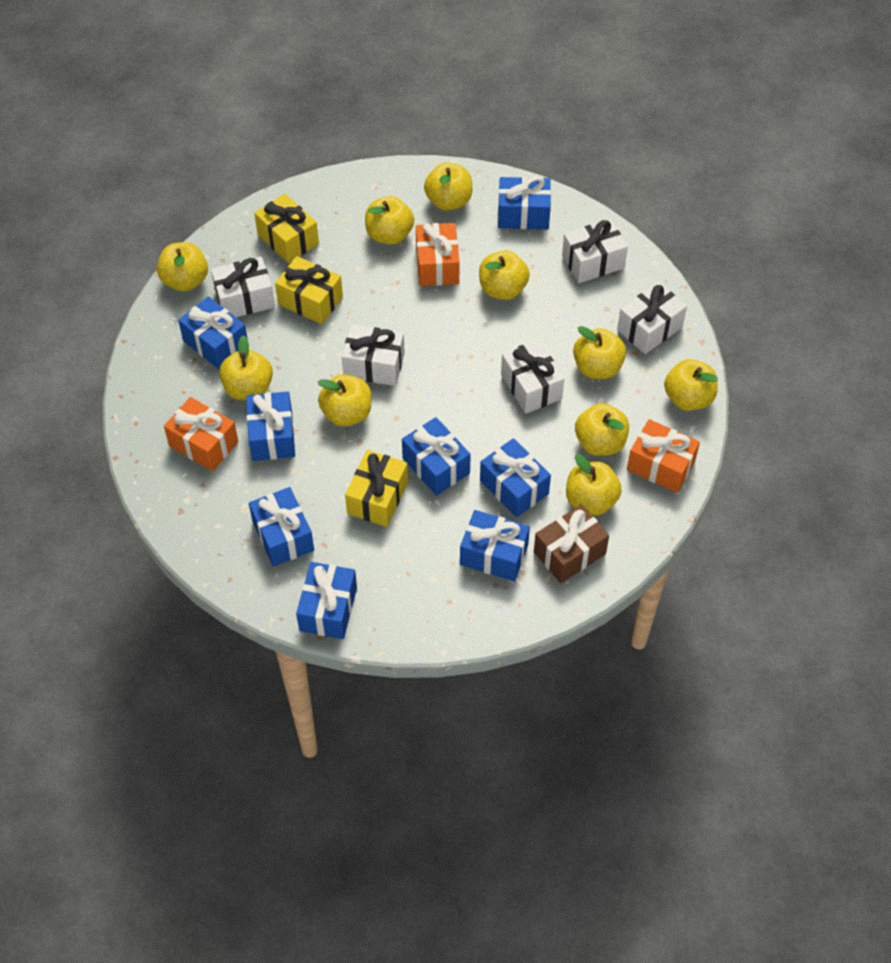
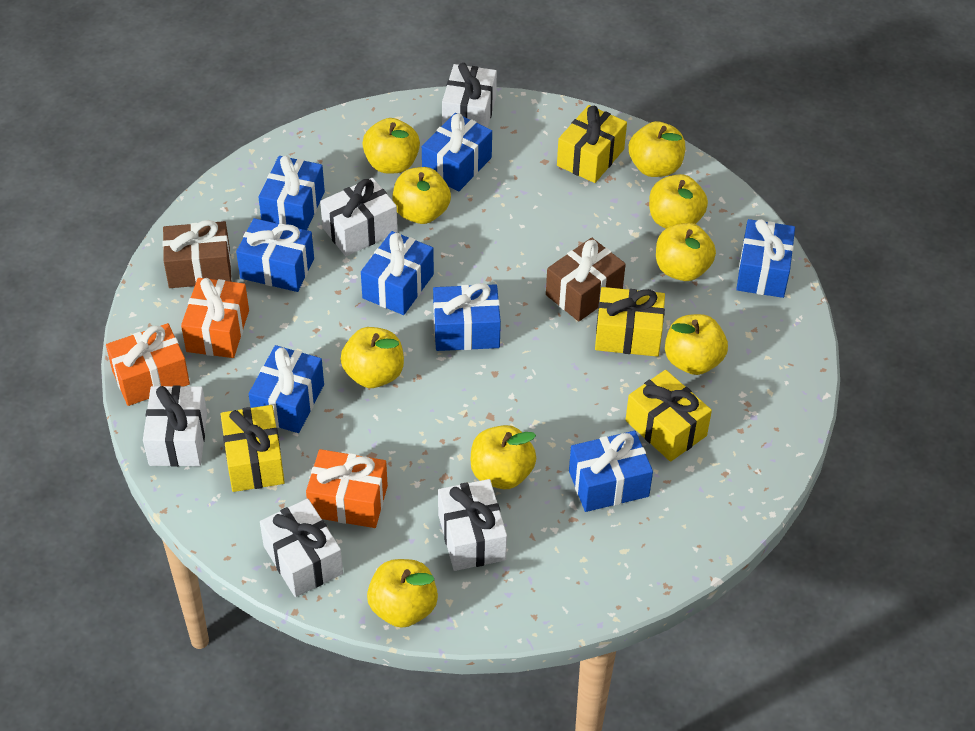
brown gift: 1 -> 2
yellow apple: 10 -> 9
yellow gift: 3 -> 4

